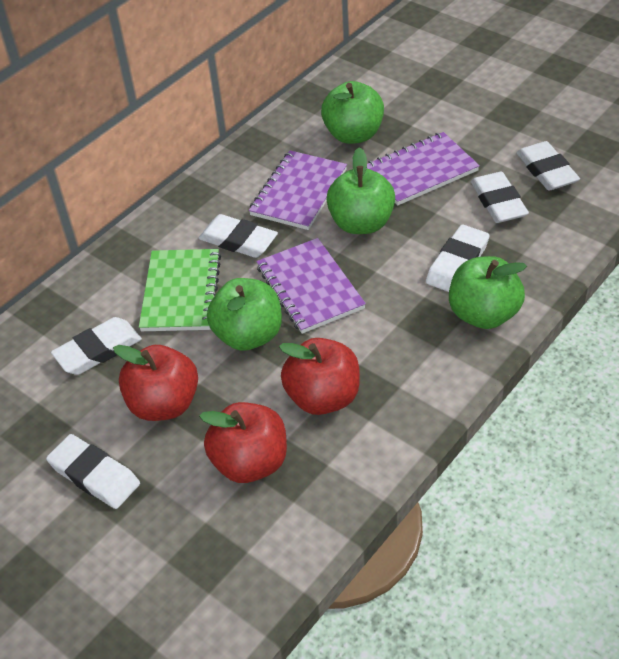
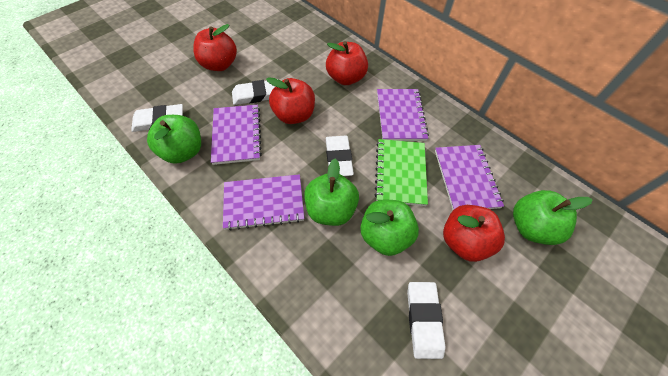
purple notebook: 3 -> 4
red apple: 3 -> 4
white eraser: 6 -> 4

